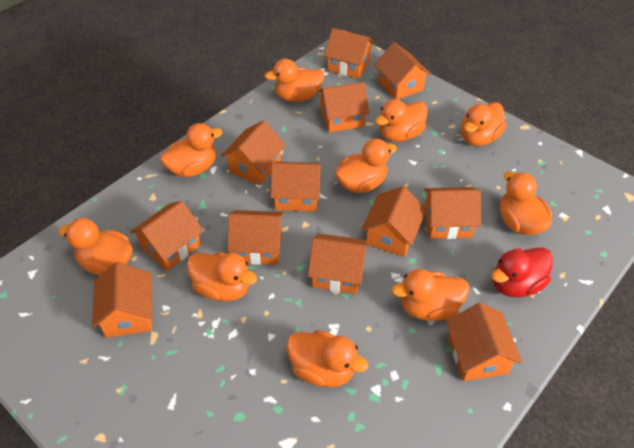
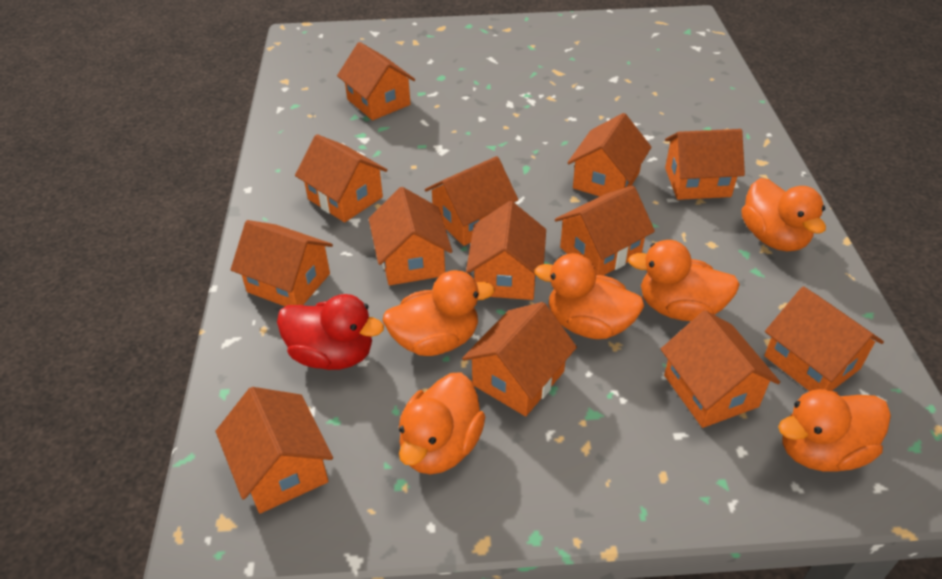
orange duck: 10 -> 6
orange house: 12 -> 13

